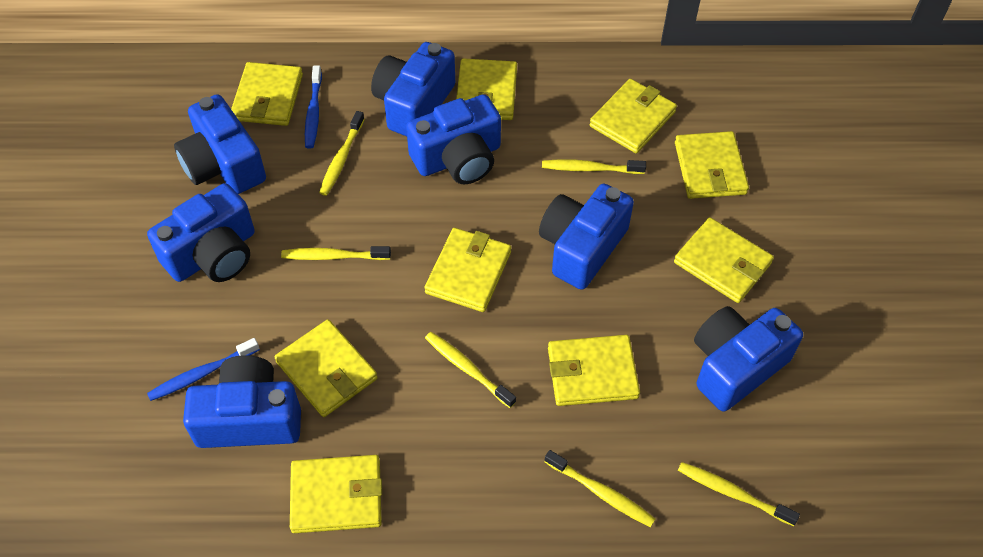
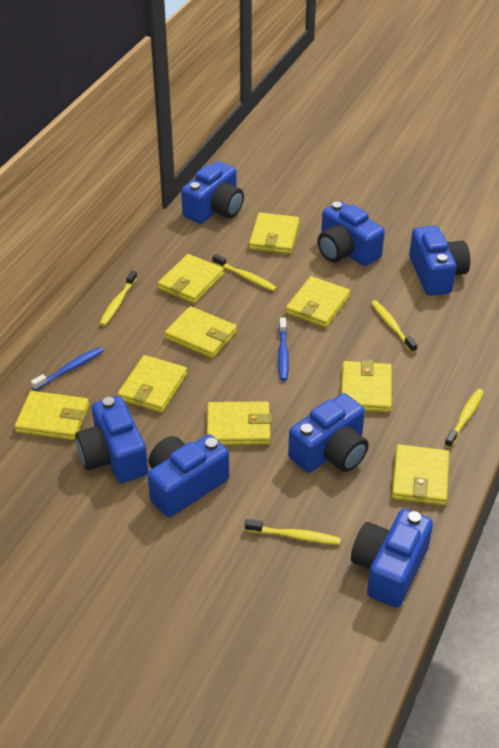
yellow toothbrush: 6 -> 5

